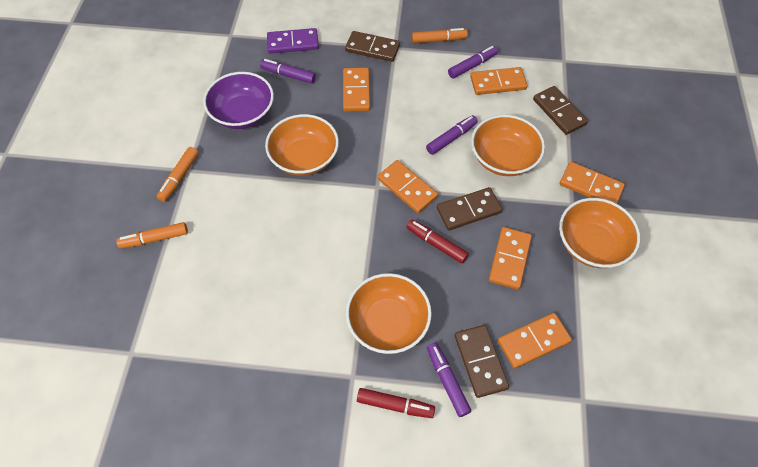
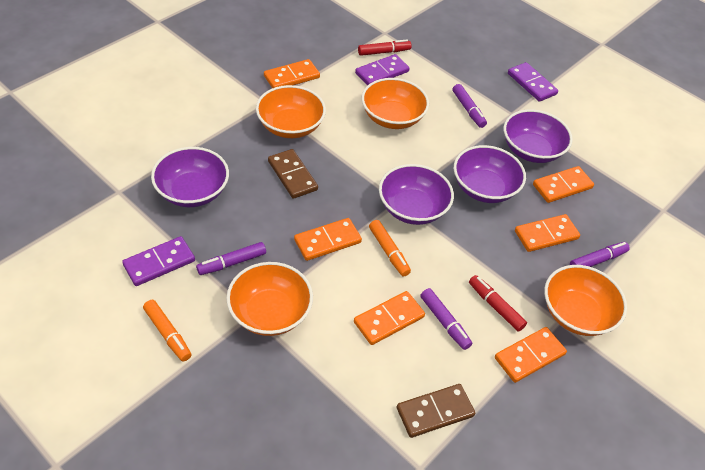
brown domino: 4 -> 2
orange marker: 3 -> 2
purple bowl: 1 -> 4
purple domino: 1 -> 3

